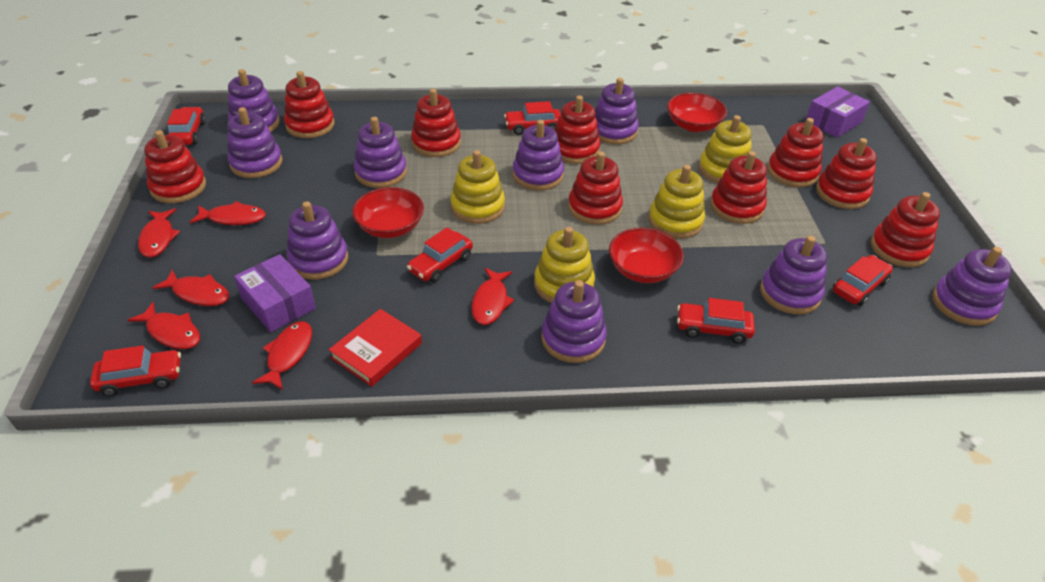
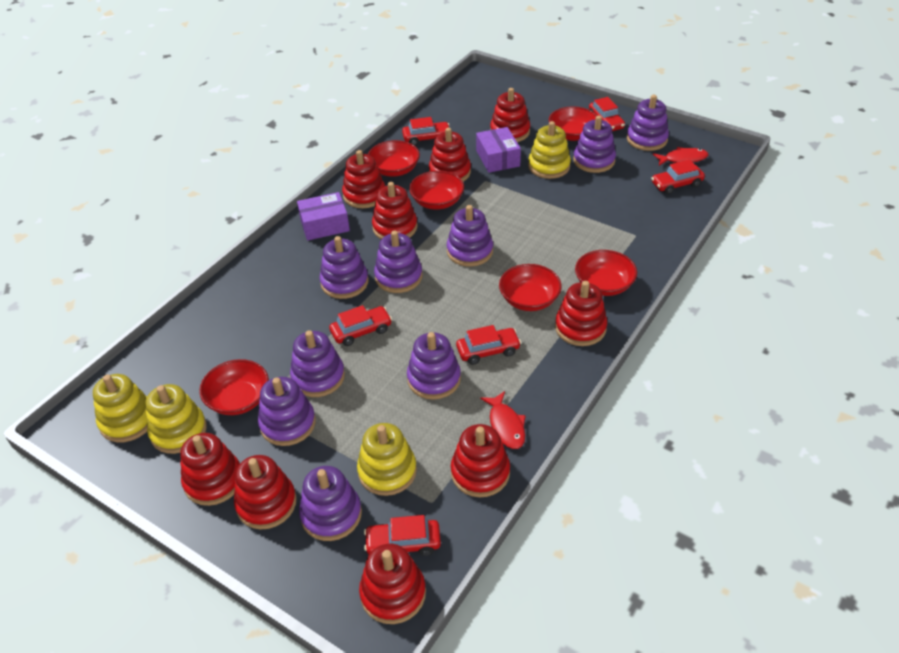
red book: 1 -> 0
red bowl: 3 -> 6
red fish: 6 -> 2

